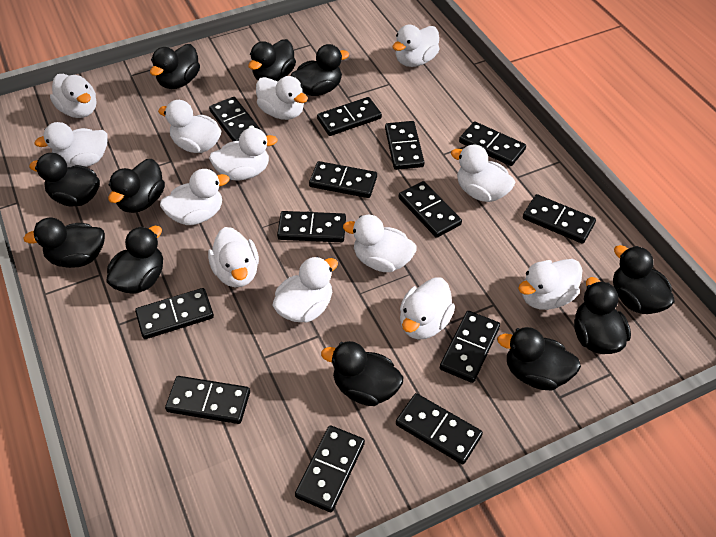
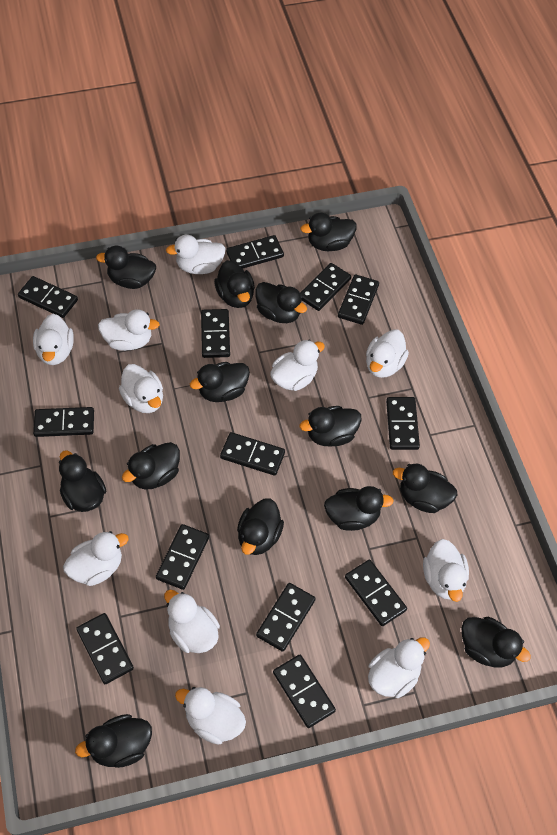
black duck: 11 -> 13
white duck: 13 -> 11

